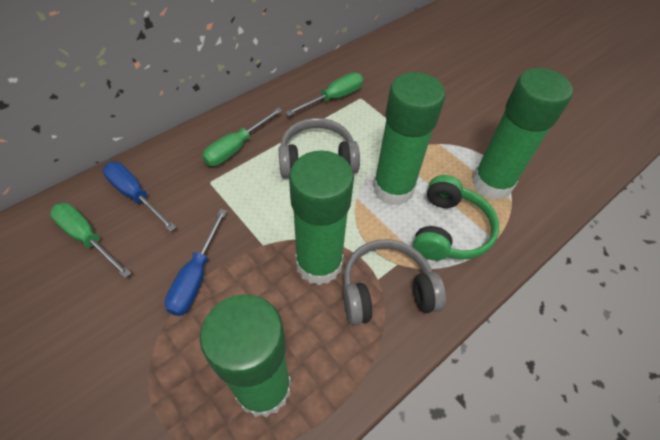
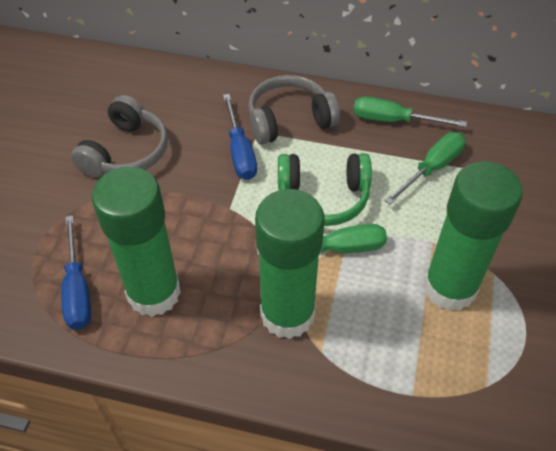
green glue stick: 4 -> 3

